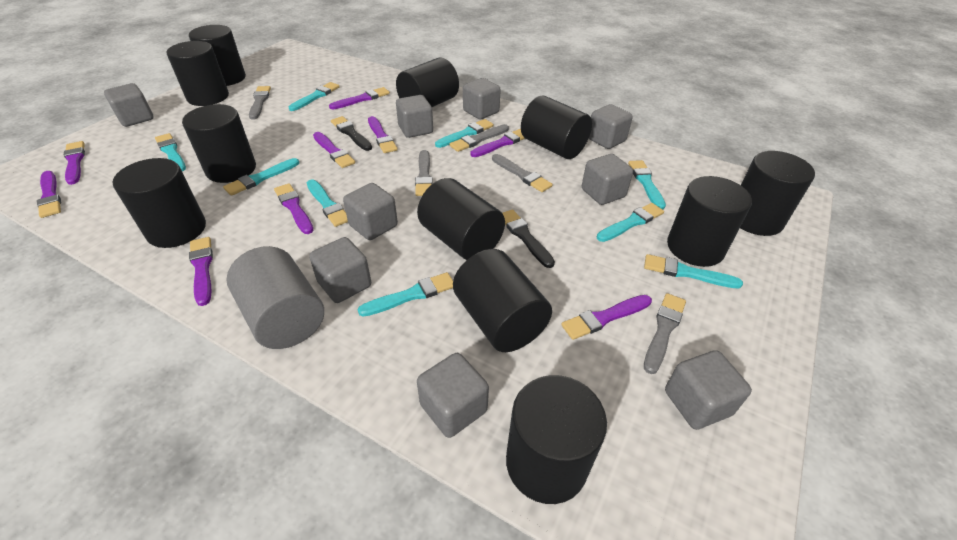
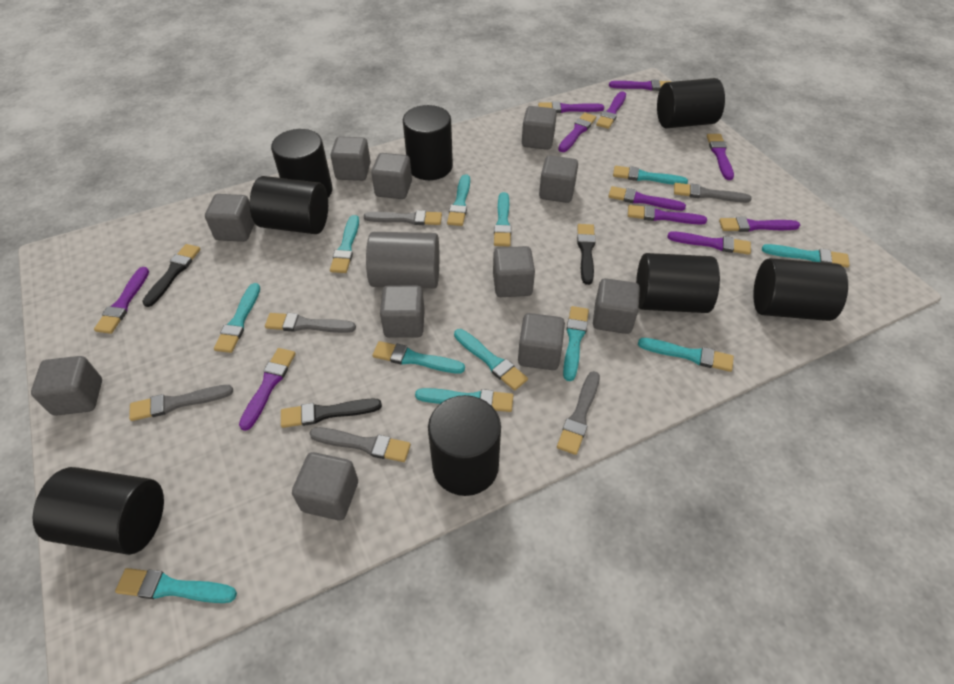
black brush: 2 -> 3
black cylinder: 11 -> 8
grey brush: 5 -> 6
grey cube: 9 -> 11
purple brush: 9 -> 11
turquoise brush: 9 -> 12

